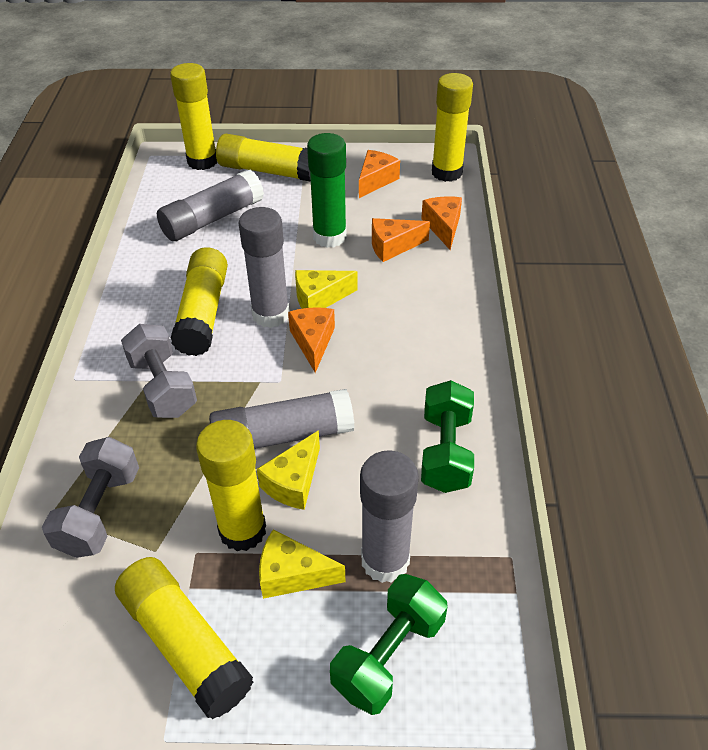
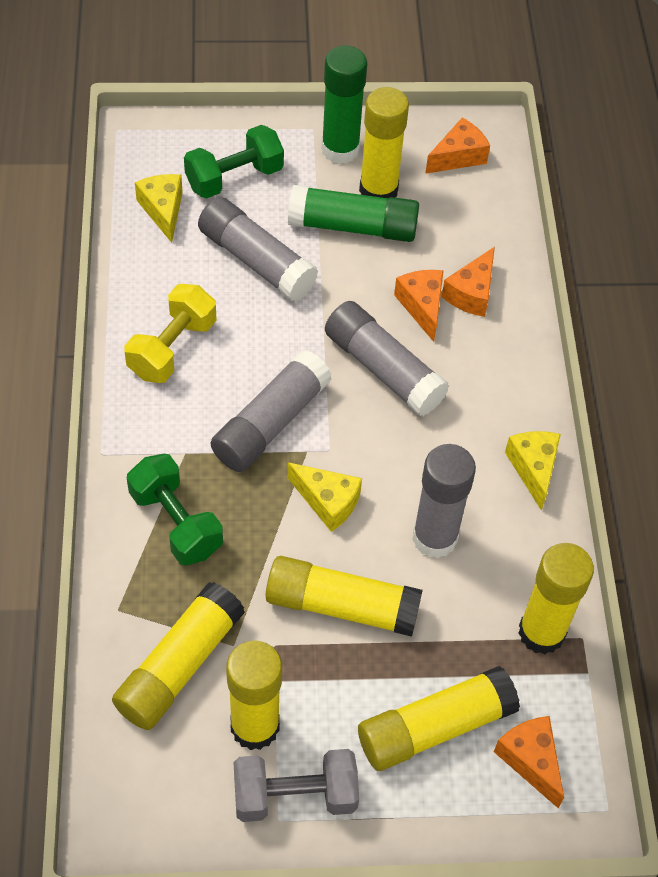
green glue stick: 1 -> 2
grey dumbbell: 2 -> 1
yellow dumbbell: 0 -> 1

